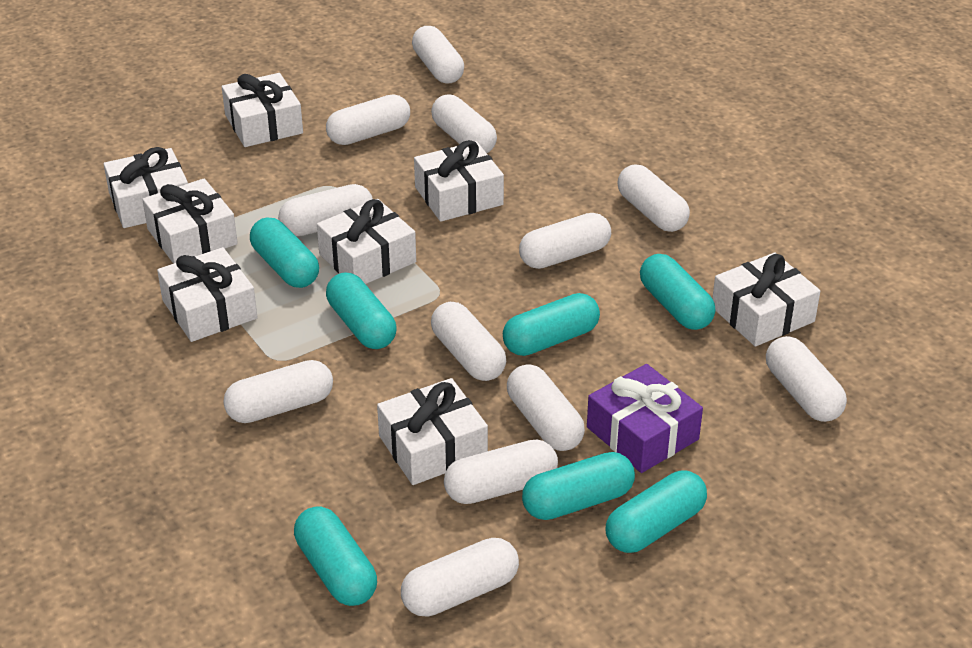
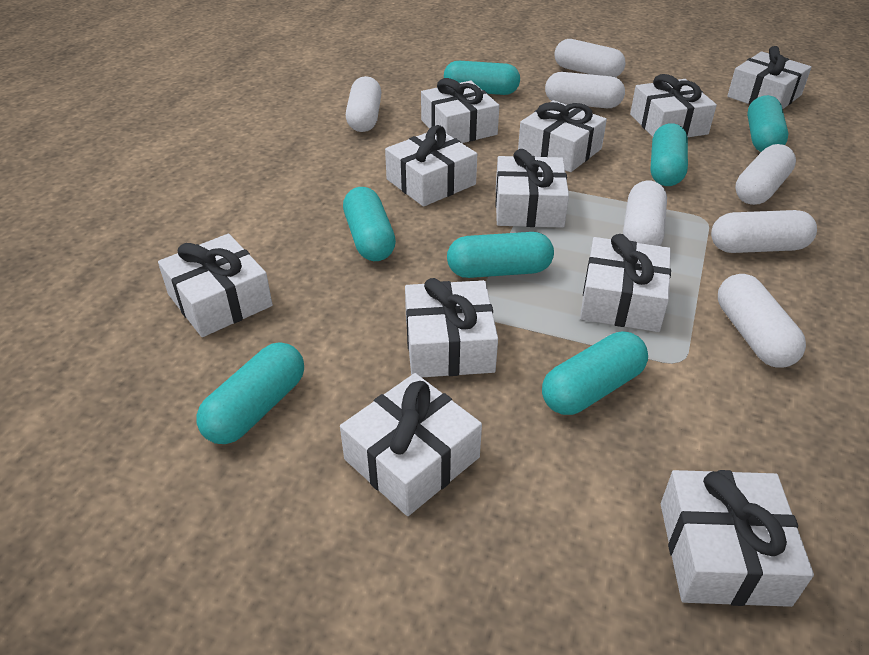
purple gift: 1 -> 0
white capsule: 12 -> 7
white gift: 8 -> 11

